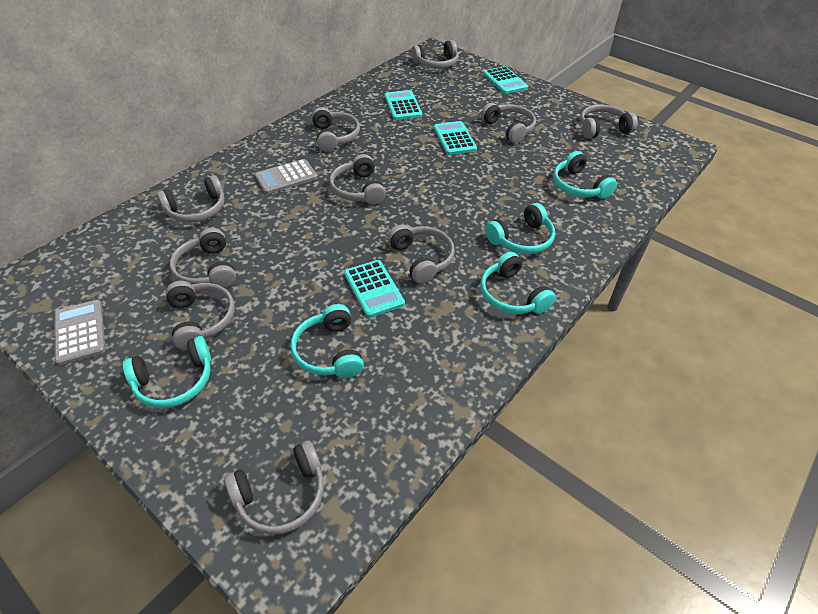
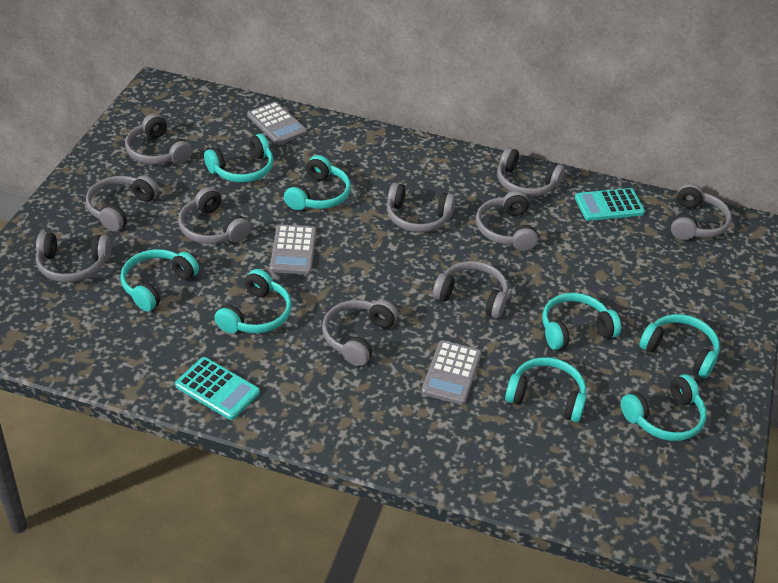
grey calculator: 2 -> 3
turquoise calculator: 4 -> 2
turquoise headphones: 5 -> 8

